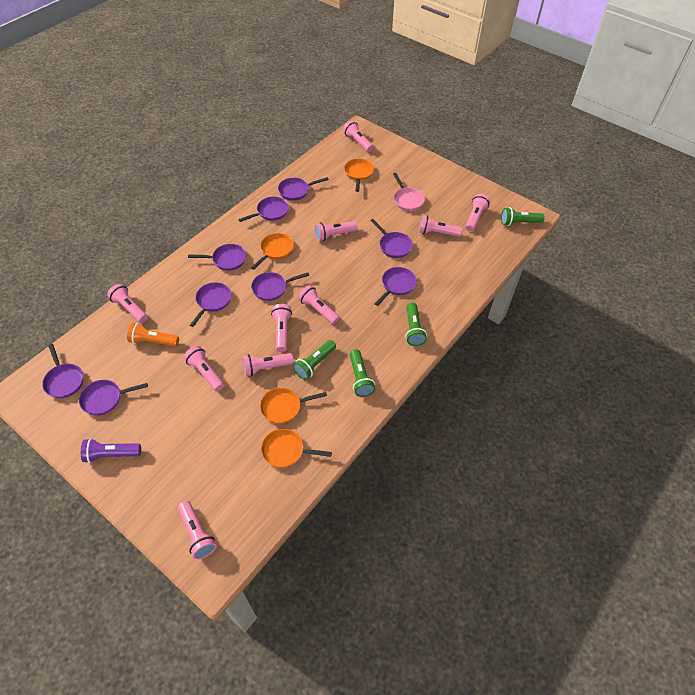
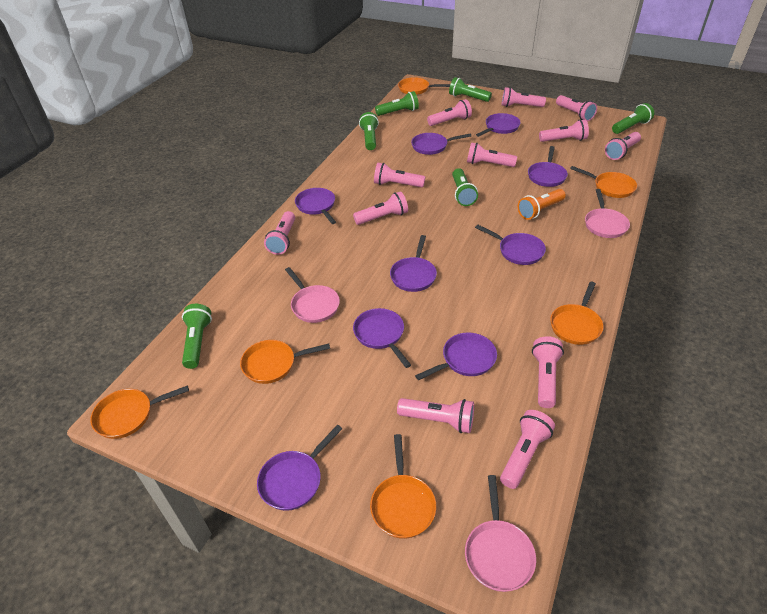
green flashlight: 4 -> 6
orange pan: 4 -> 6
pink flashlight: 10 -> 12
pink pan: 1 -> 3
purple flashlight: 1 -> 0

